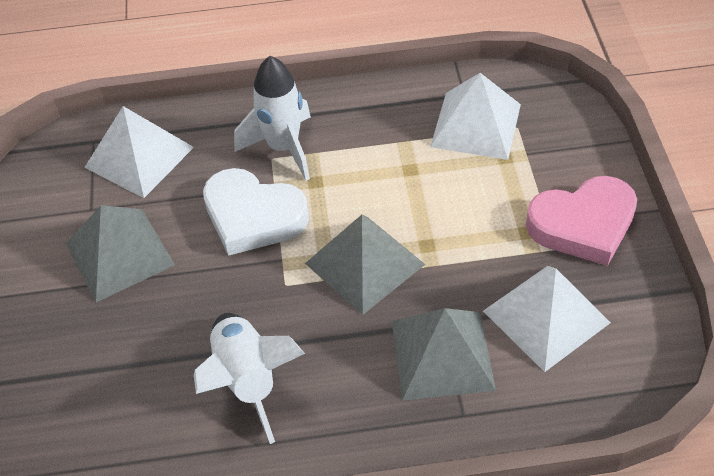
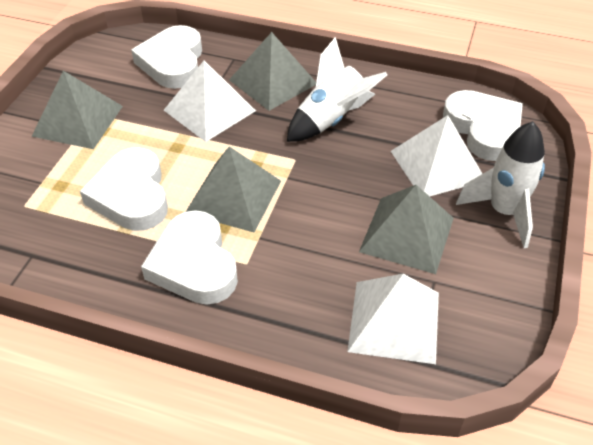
grey pyramid: 3 -> 4
pink heart: 1 -> 0
white heart: 1 -> 4

